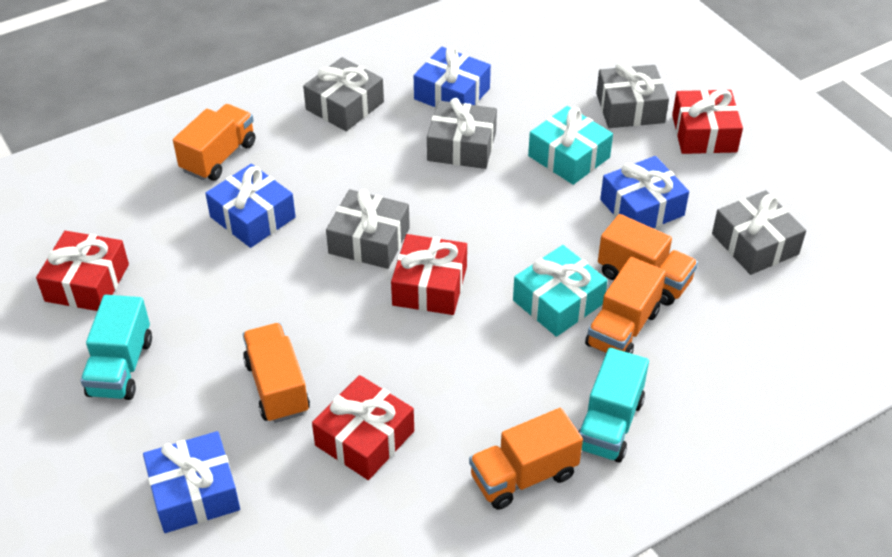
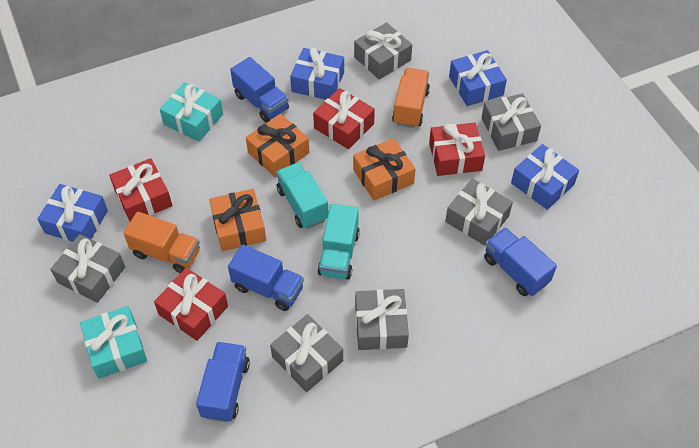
blue truck: 0 -> 4
grey gift: 5 -> 6
orange gift: 0 -> 3
orange truck: 5 -> 2

